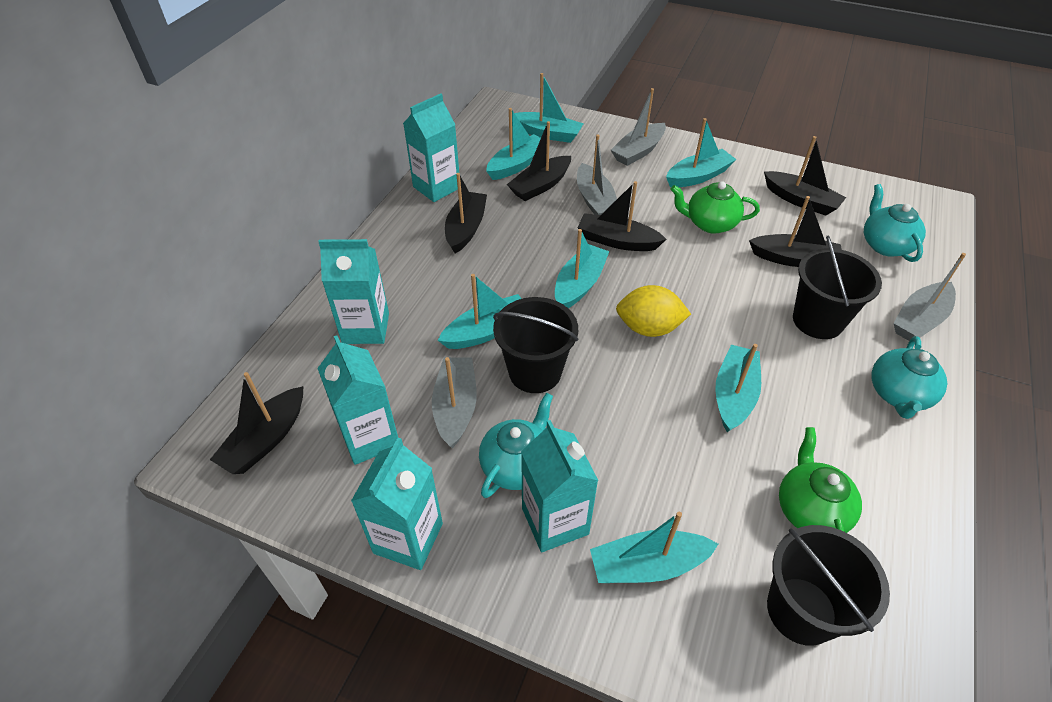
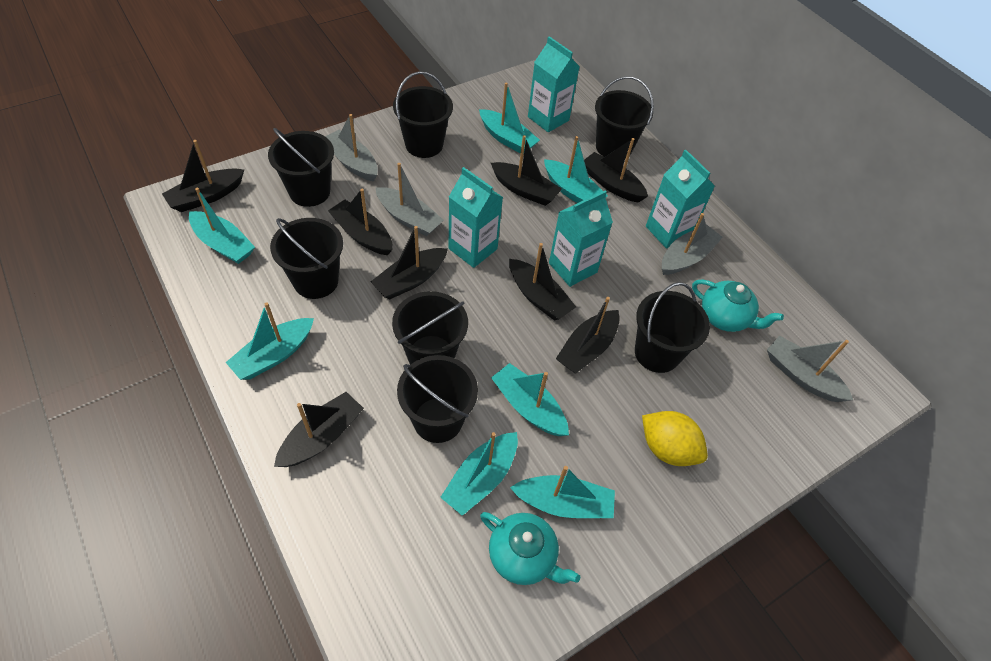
black boat: 6 -> 8
black bucket: 3 -> 7
green teapot: 2 -> 0
turquoise carton: 5 -> 4
turquoise teapot: 3 -> 2

